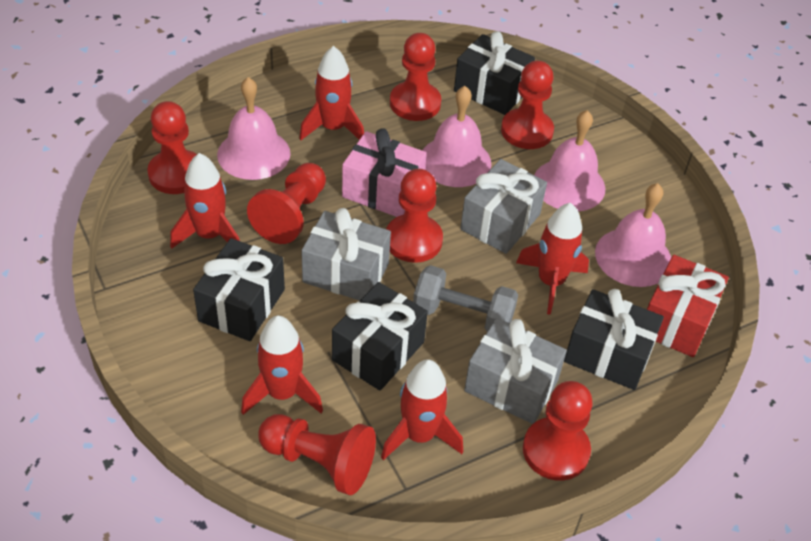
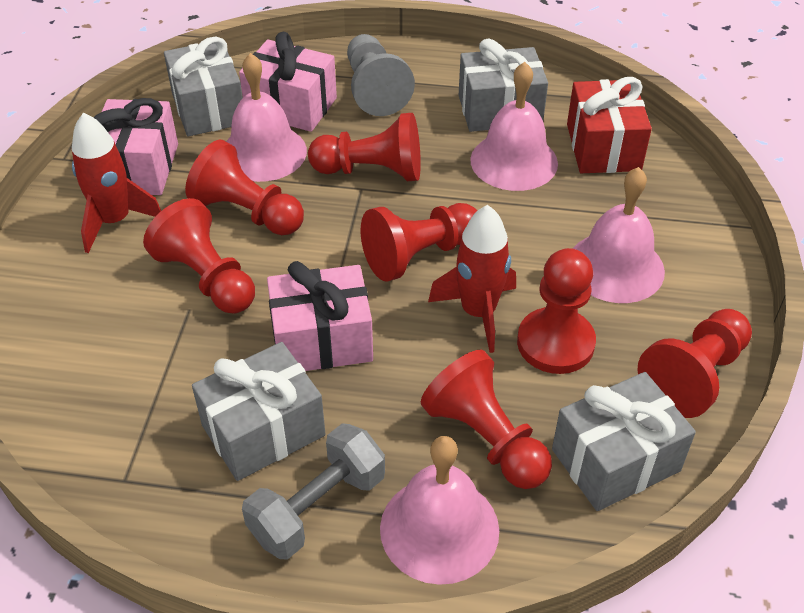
black gift: 4 -> 0
grey gift: 3 -> 4
grey pawn: 0 -> 1
pink gift: 1 -> 3
red rocket: 5 -> 2

